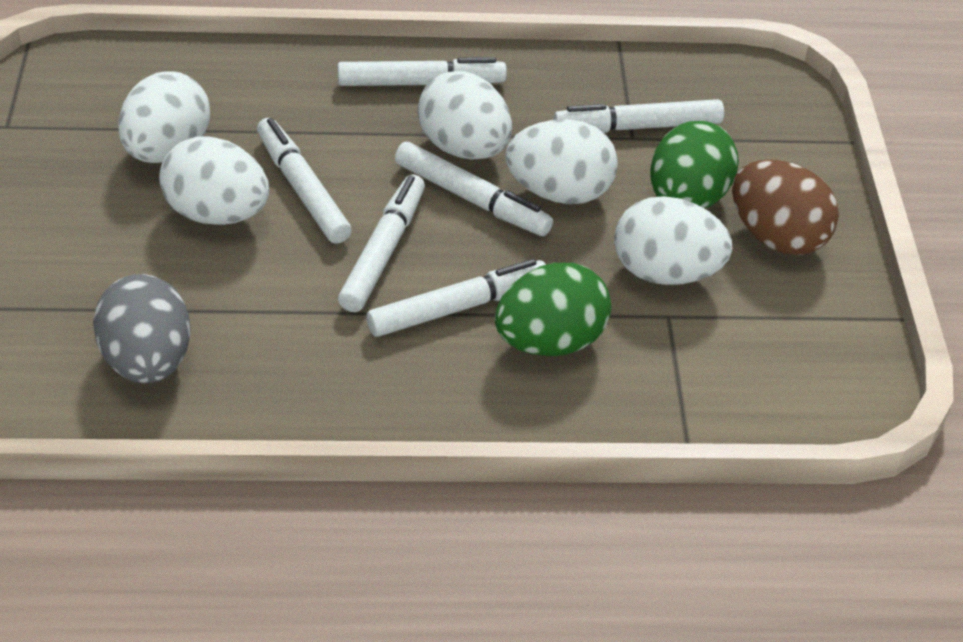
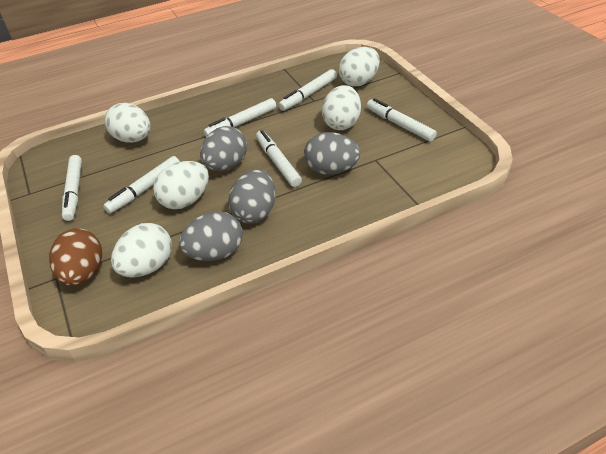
green egg: 2 -> 0
grey egg: 1 -> 4

